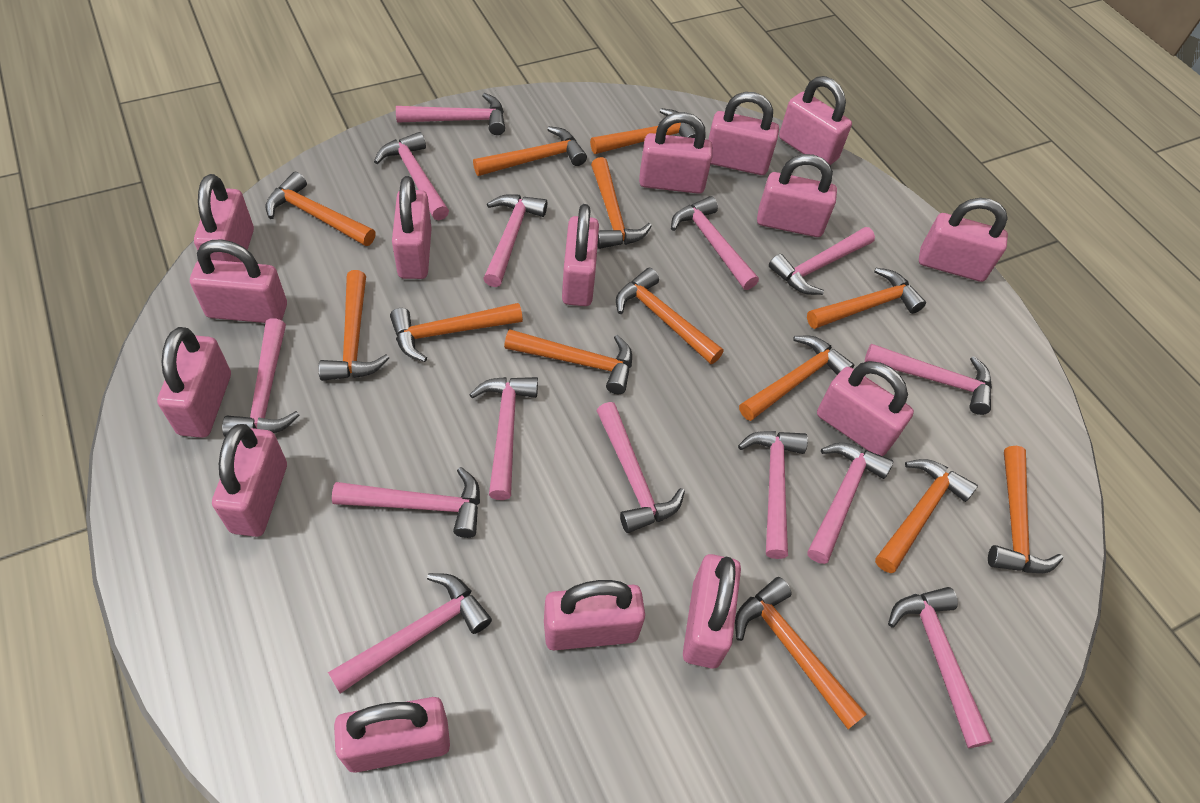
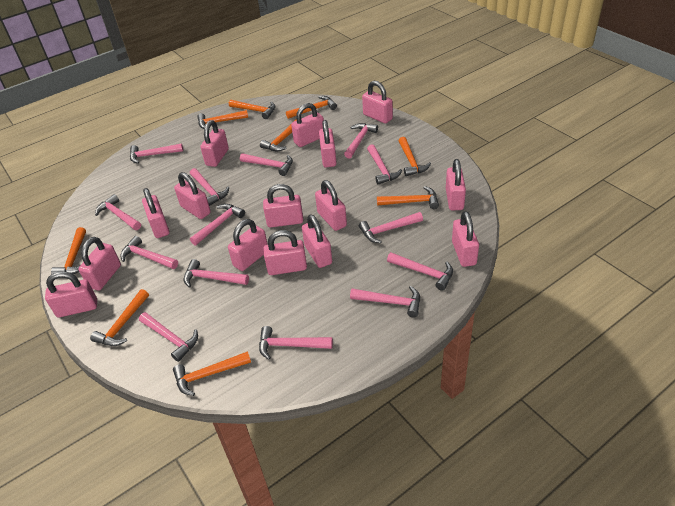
orange hammer: 13 -> 9

